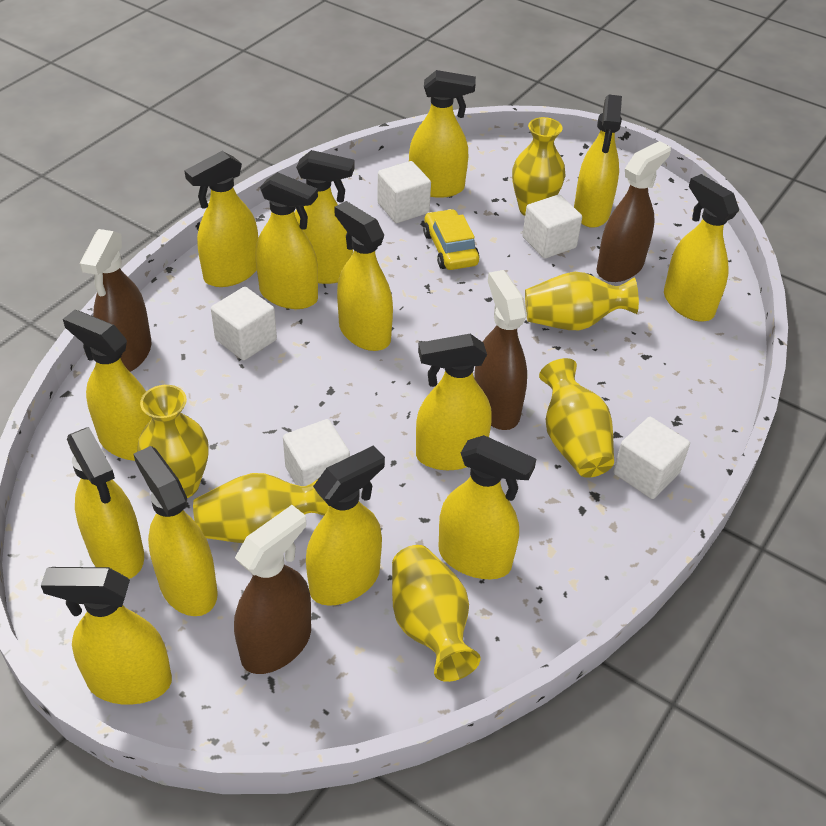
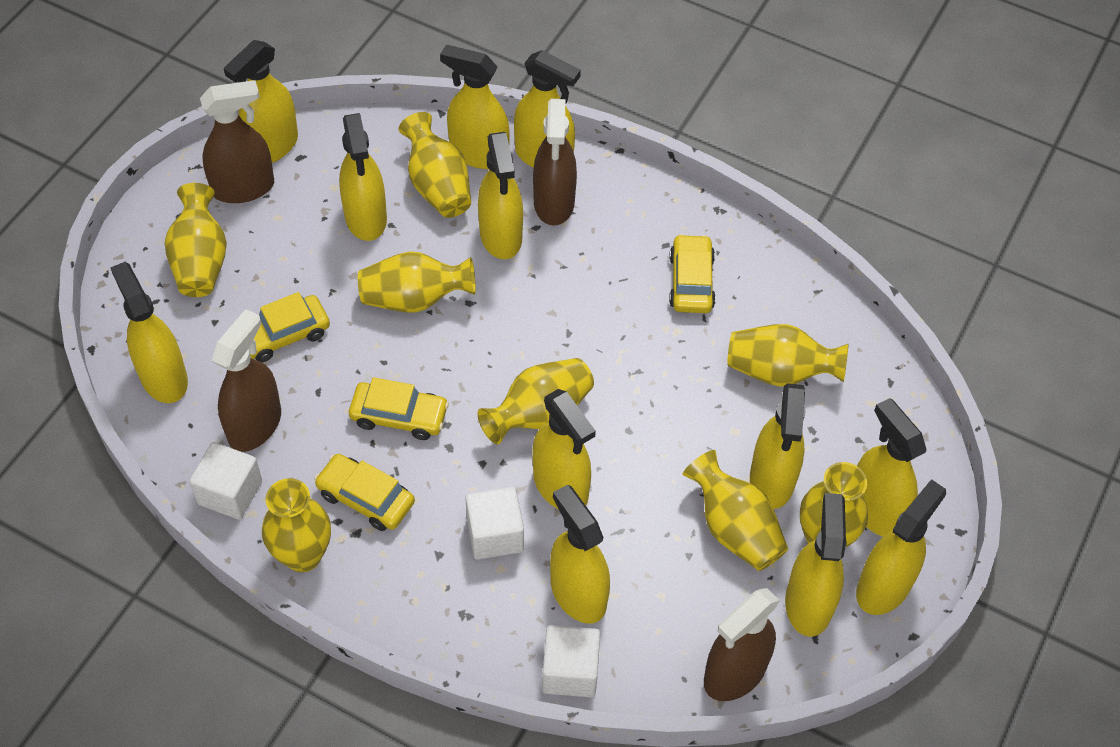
white cube: 5 -> 3
yellow car: 1 -> 4
yellow spray bottle: 14 -> 12
yellow vase: 6 -> 8

